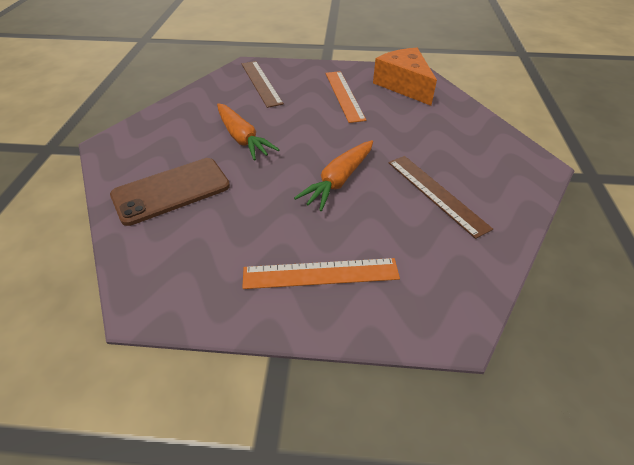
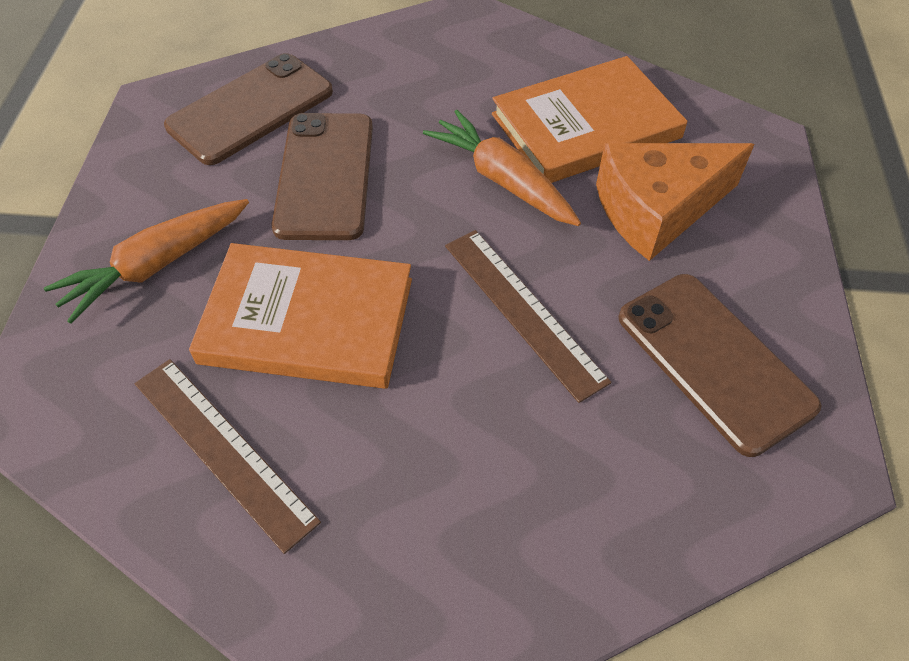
brown phone: 1 -> 3
orange book: 0 -> 2
orange ruler: 2 -> 0

